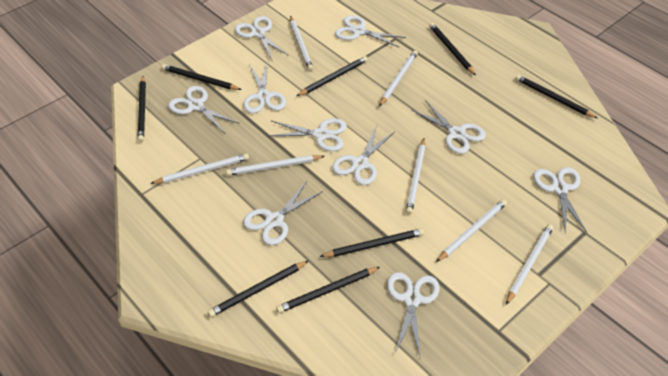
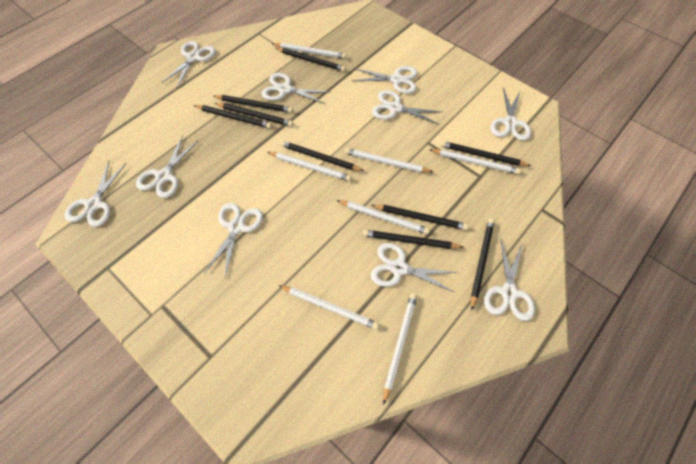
black pencil: 8 -> 9

